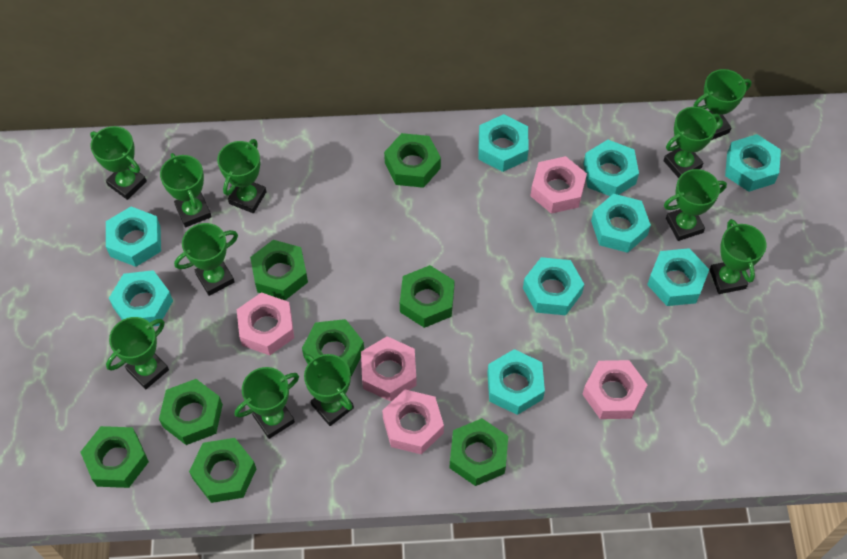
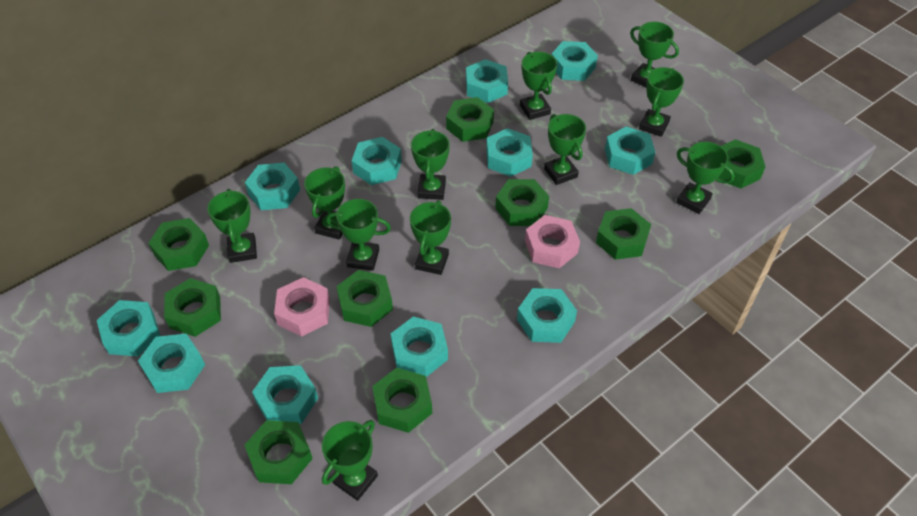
green nut: 8 -> 9
pink nut: 5 -> 2
turquoise nut: 9 -> 11

